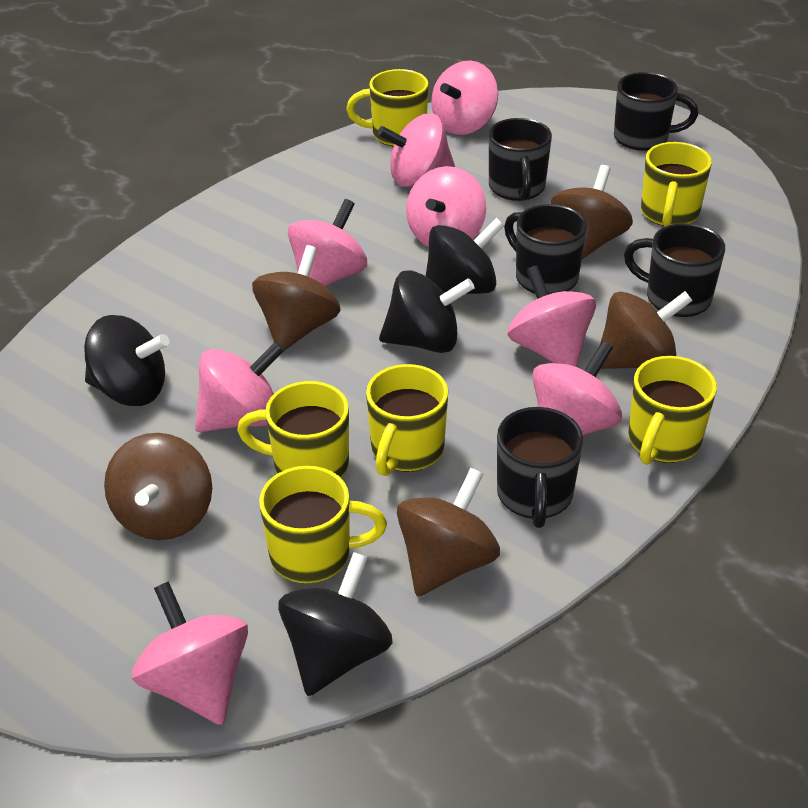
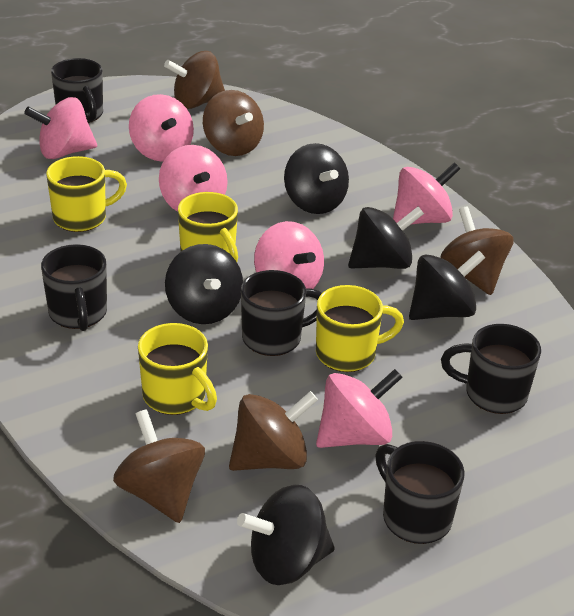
black spinning top: 4 -> 5
pink spinning top: 8 -> 6
yellow mug: 6 -> 4

